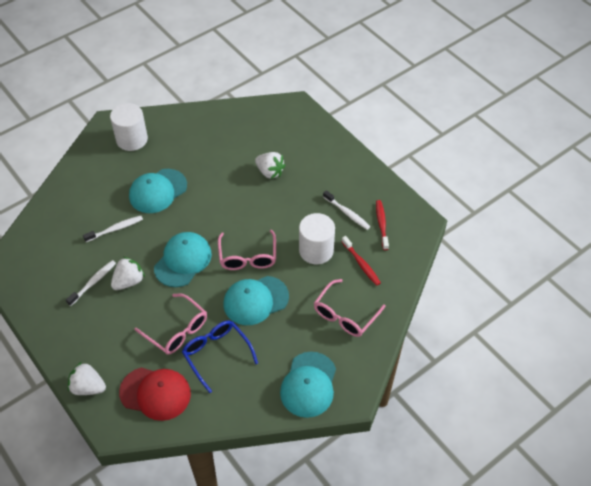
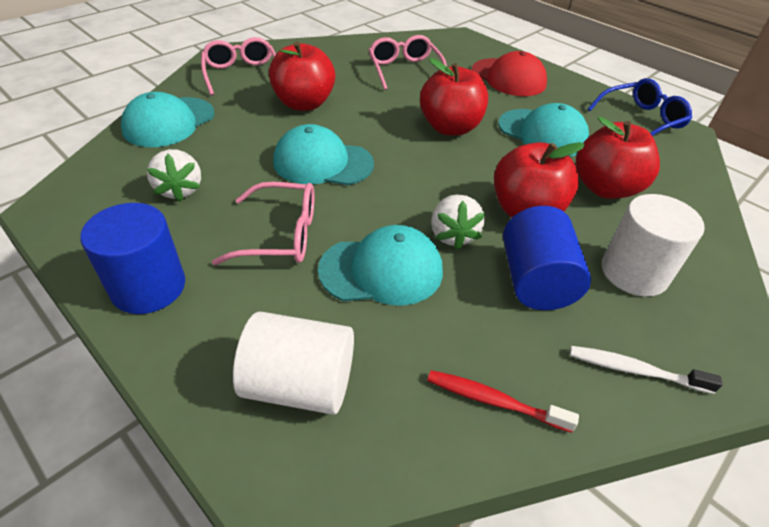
blue cylinder: 0 -> 2
red apple: 0 -> 4
red toothbrush: 2 -> 1
white strawberry: 3 -> 2
white toothbrush: 3 -> 1

